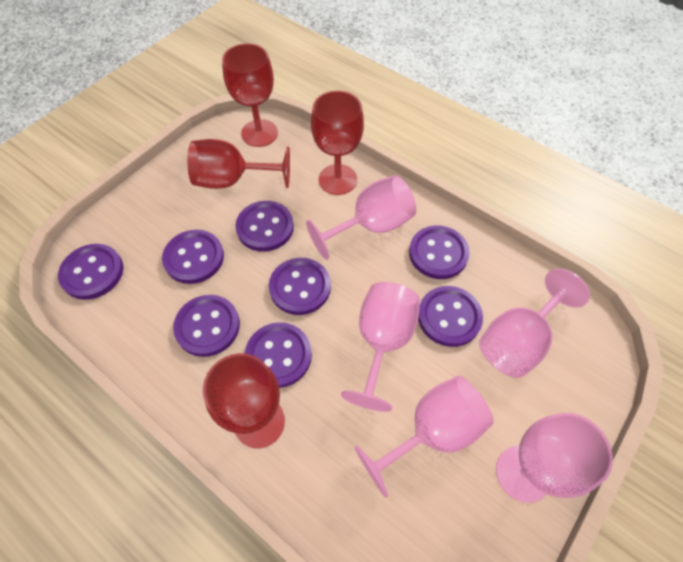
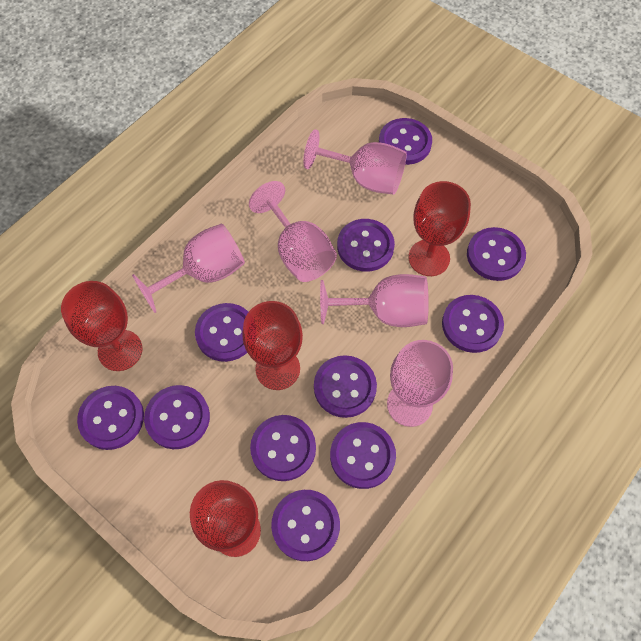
purple button: 8 -> 11

